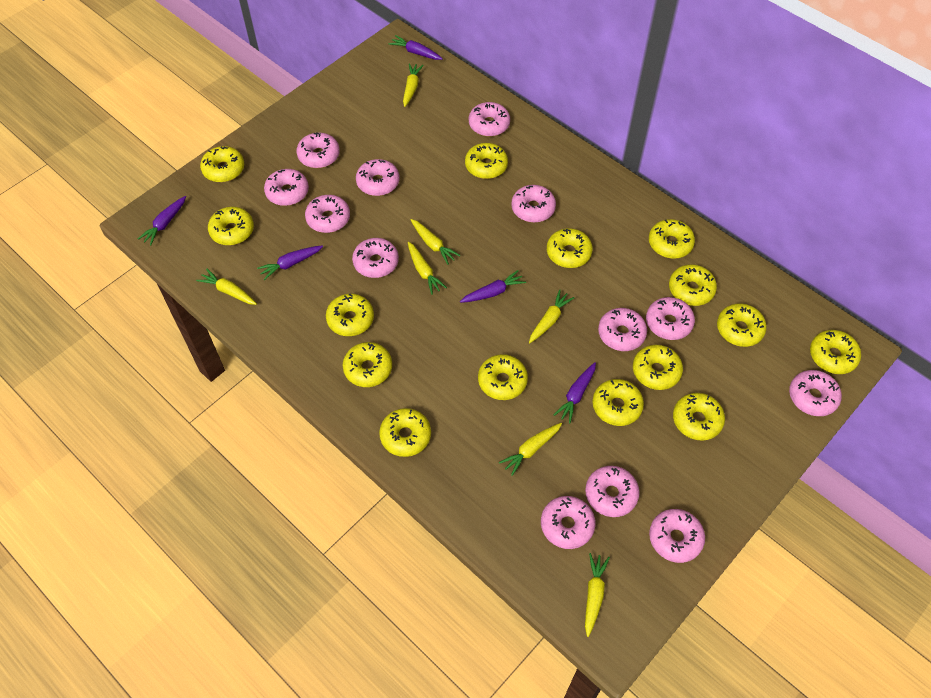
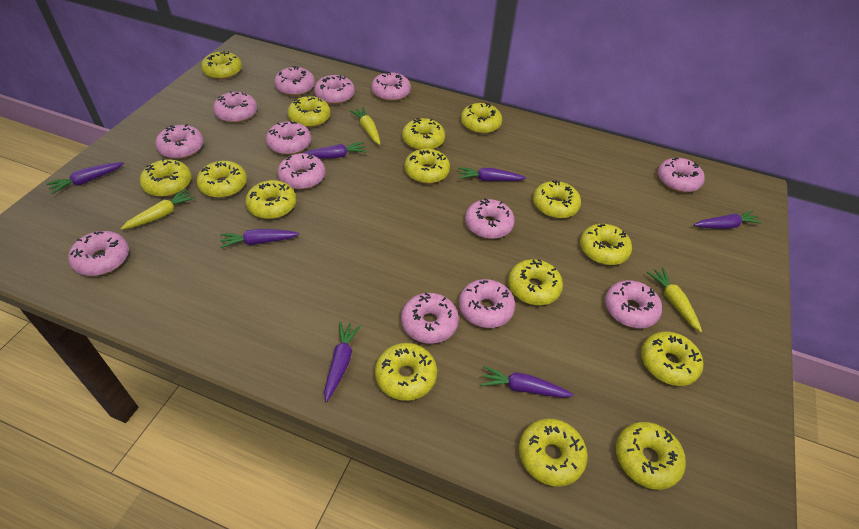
purple carrot: 5 -> 7
yellow carrot: 7 -> 3

